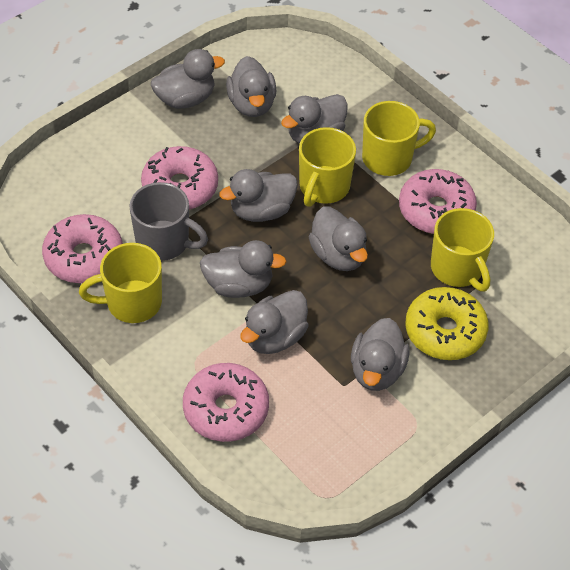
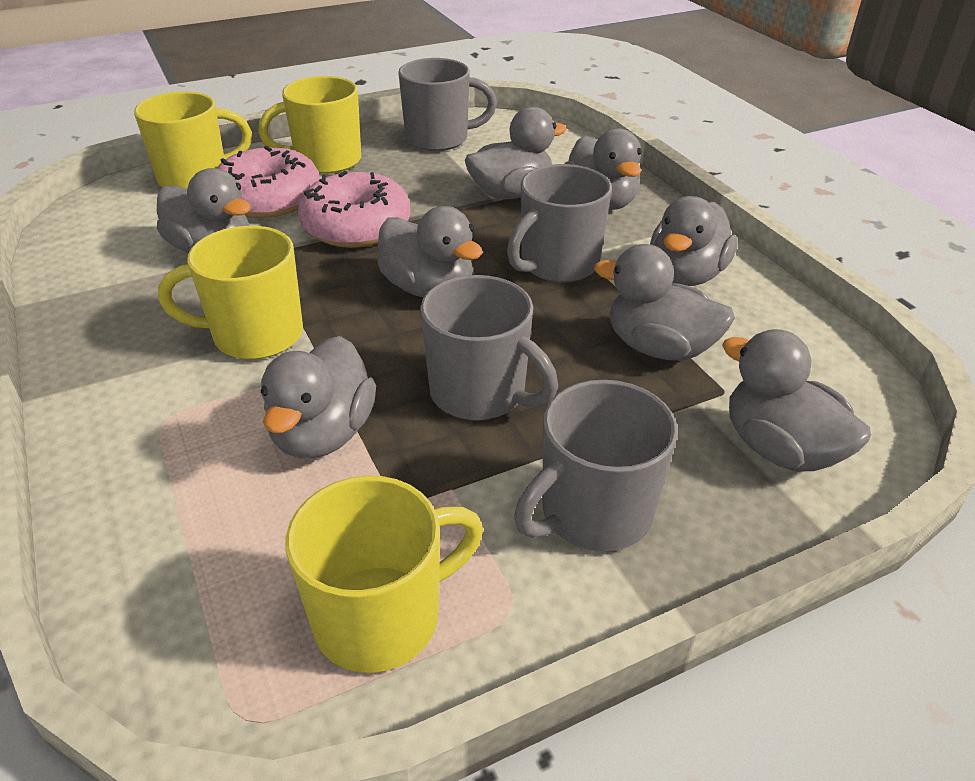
grey mug: 1 -> 4
pink donut: 4 -> 2
yellow donut: 1 -> 0

